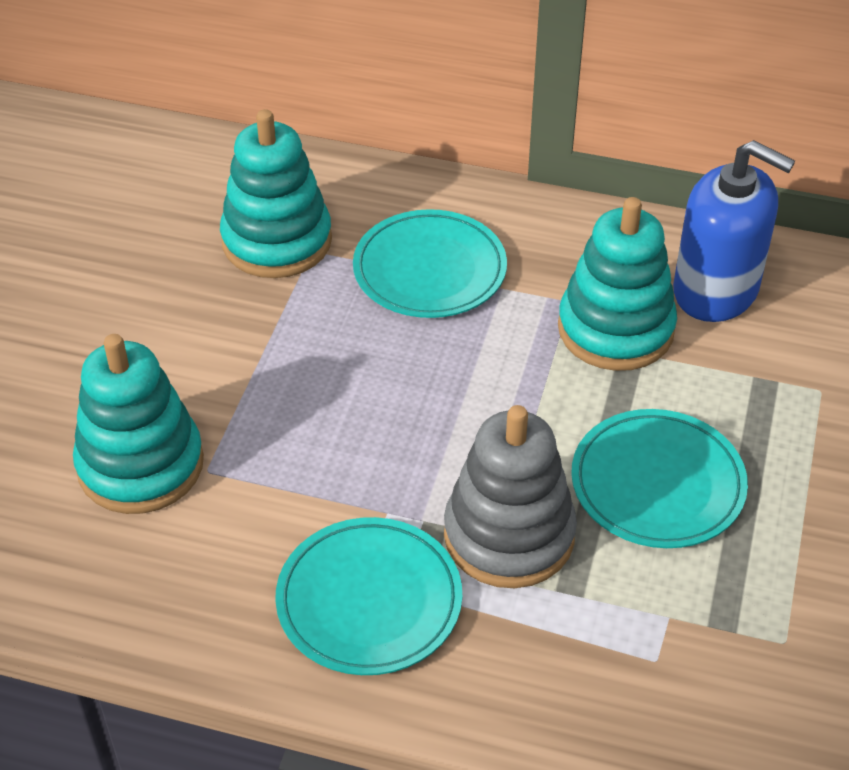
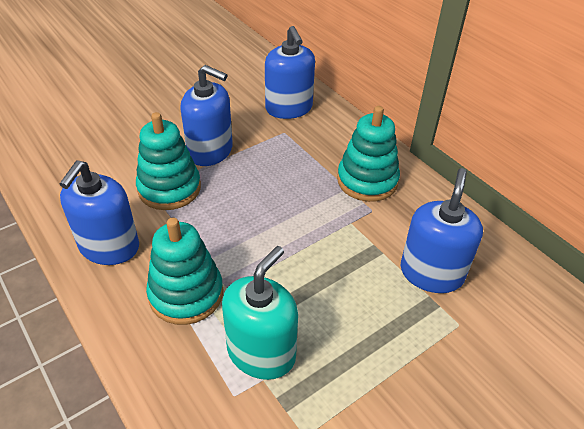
blue soap dispenser: 1 -> 4
grey stacking toy: 1 -> 0
turquoise plate: 3 -> 0
turquoise soap dispenser: 0 -> 1

